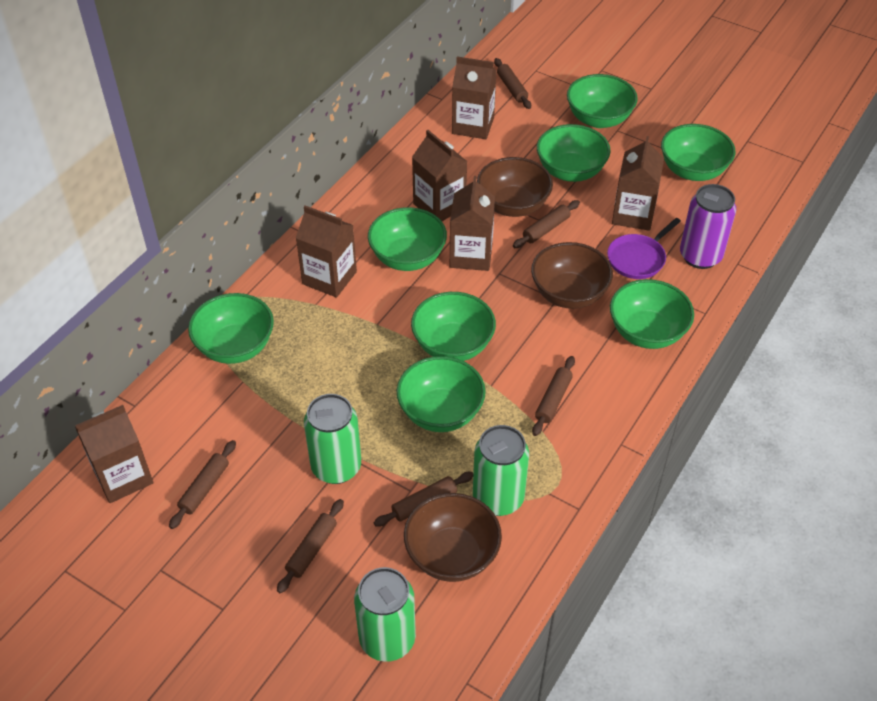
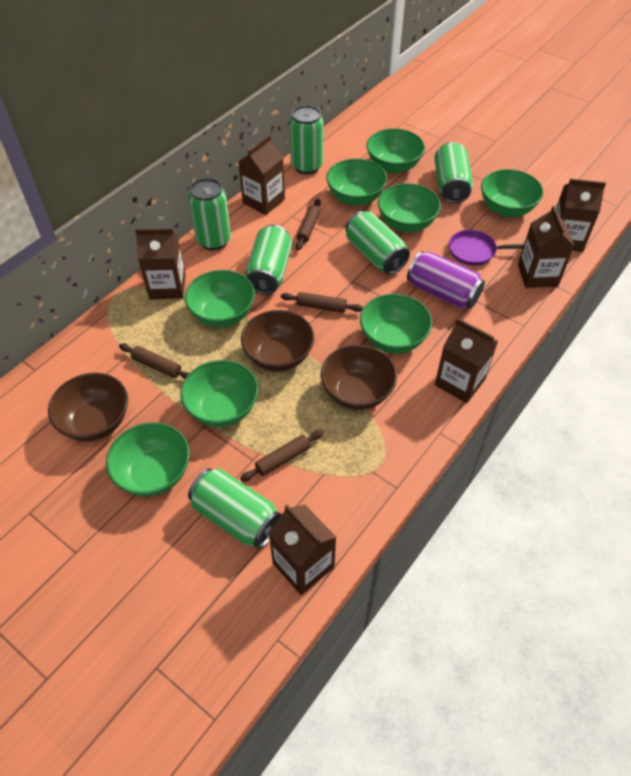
brown rolling pin: 6 -> 4
green can: 3 -> 6

